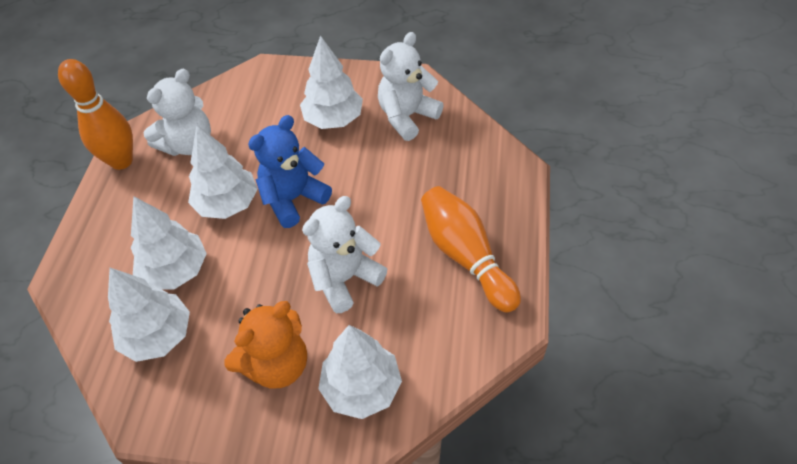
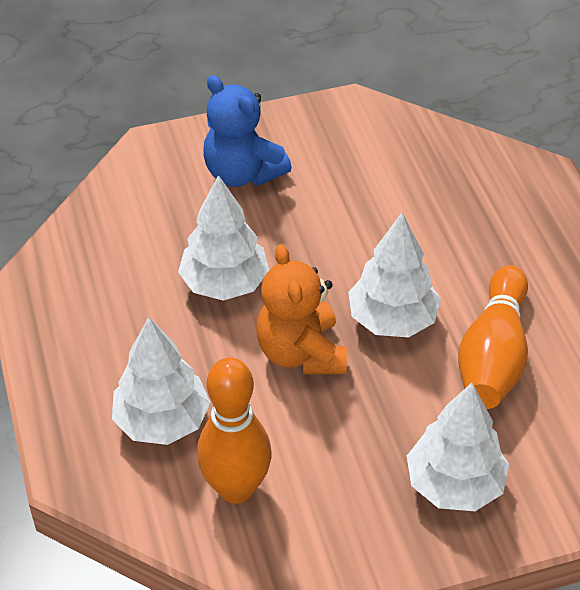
white teddy bear: 3 -> 0
white tree: 5 -> 4

